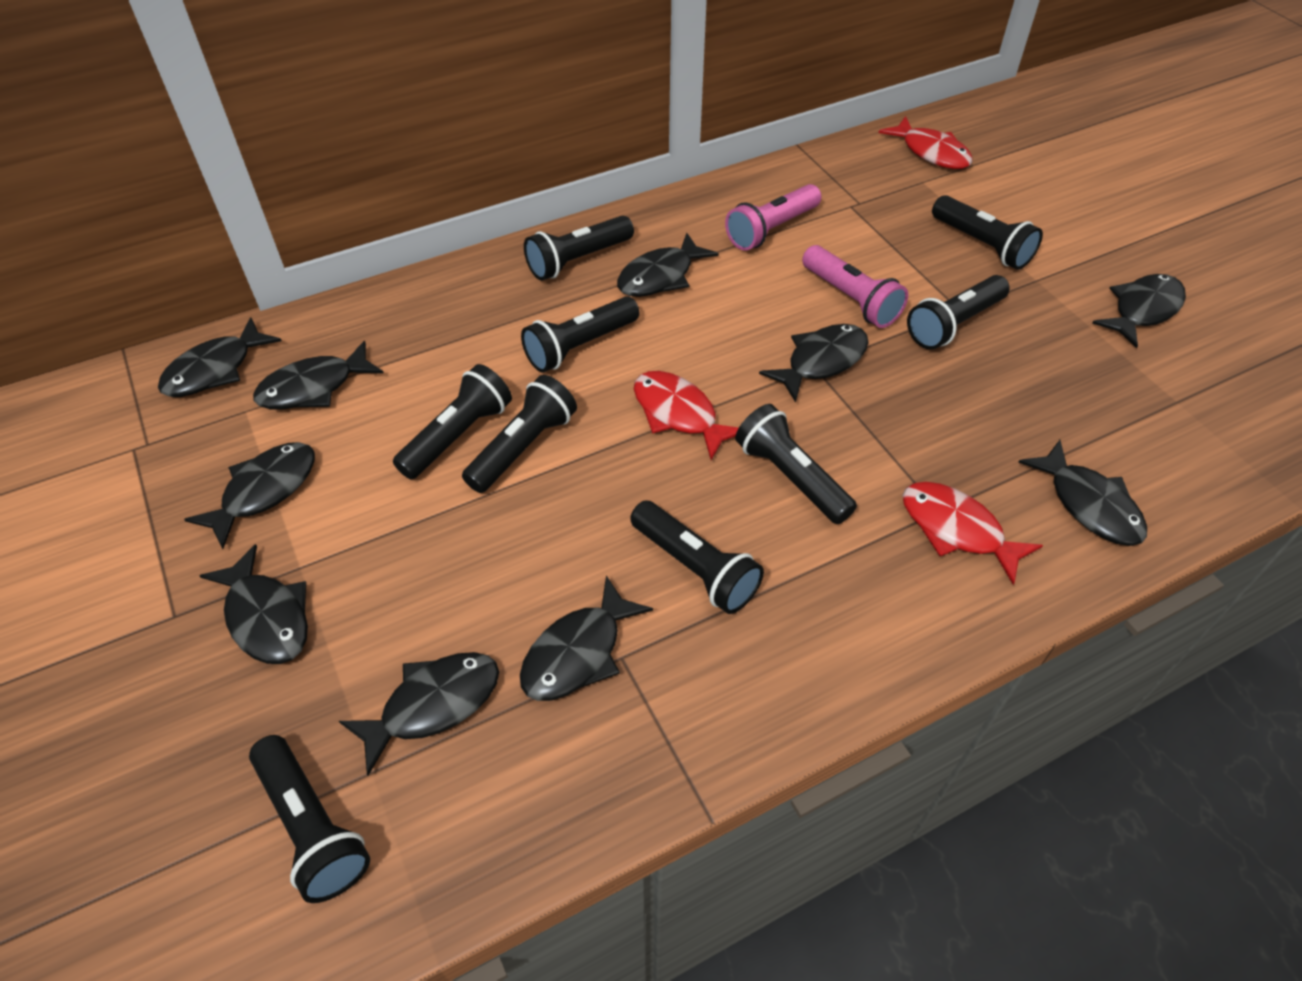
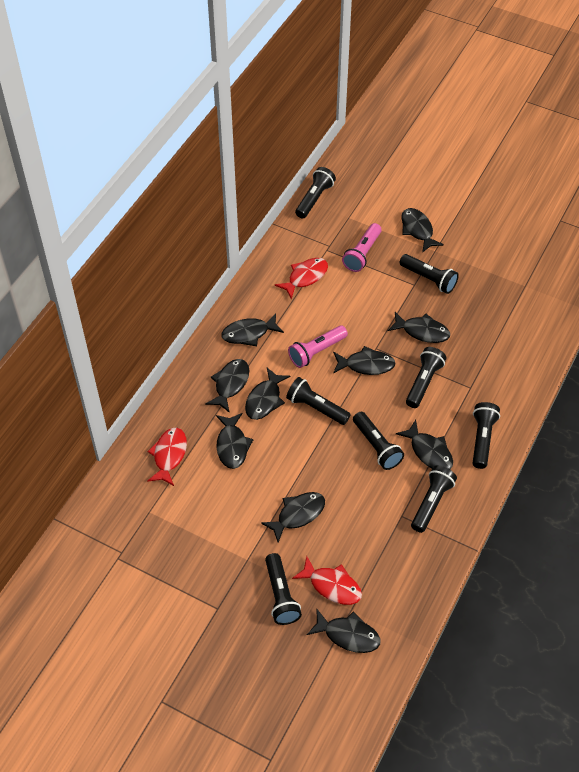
black flashlight: 9 -> 8

